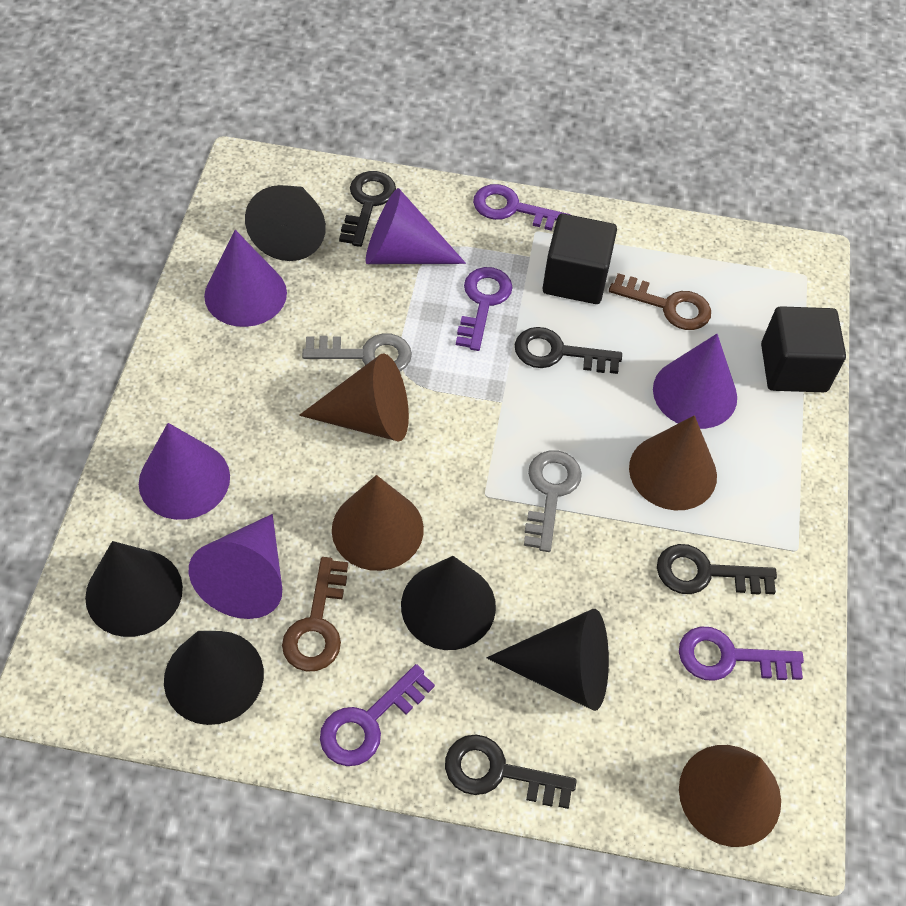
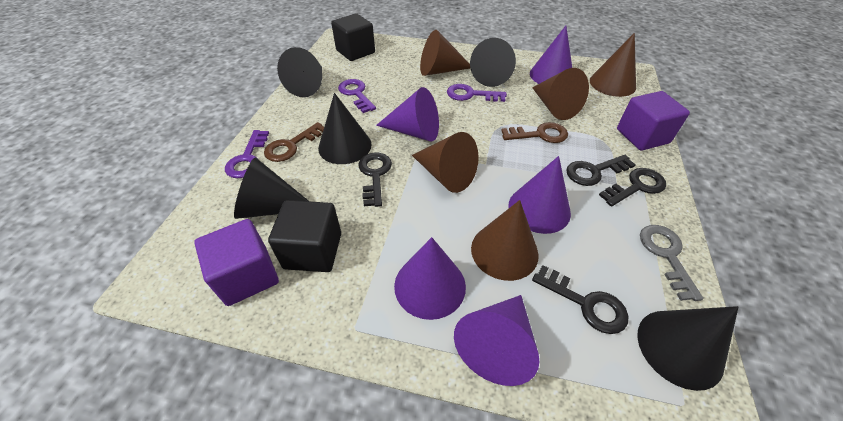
brown cone: 4 -> 5
grey key: 2 -> 1
purple cube: 0 -> 2
purple key: 4 -> 3

